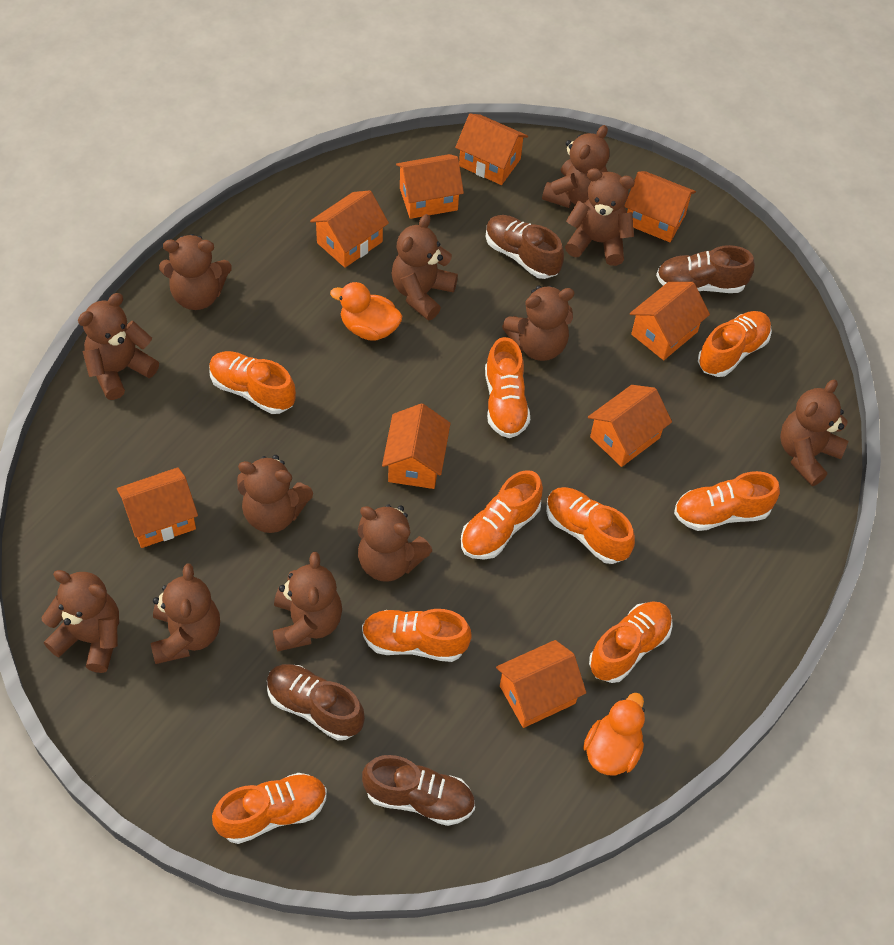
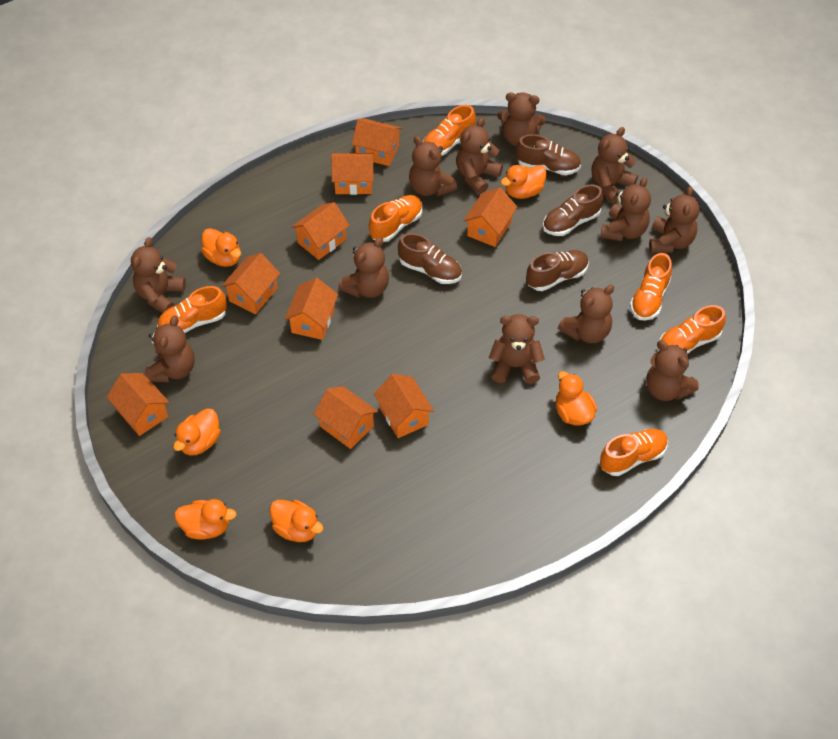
orange duck: 2 -> 6
orange shoe: 9 -> 6

